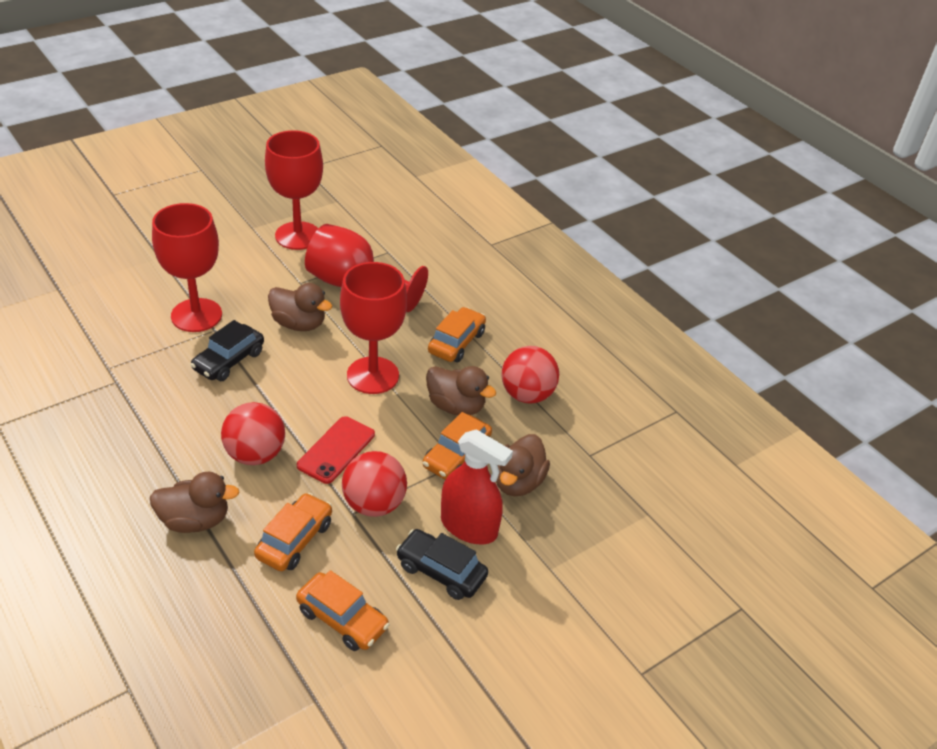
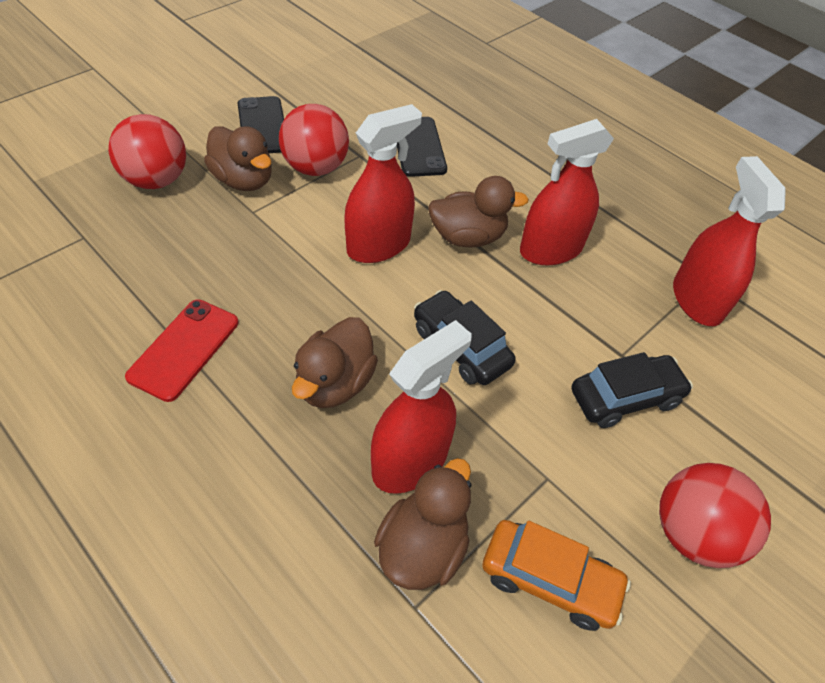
black phone: 0 -> 2
orange car: 4 -> 1
red goblet: 4 -> 0
red spray bottle: 1 -> 4

